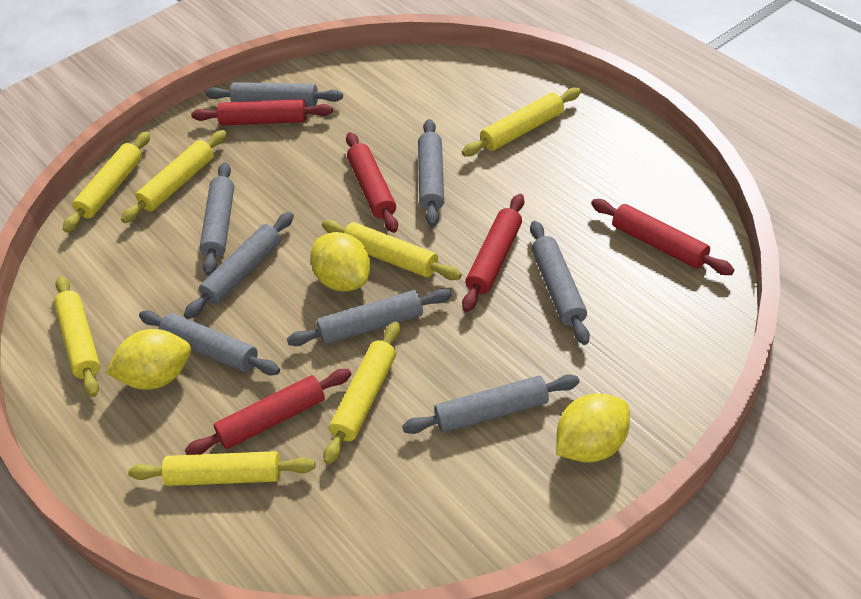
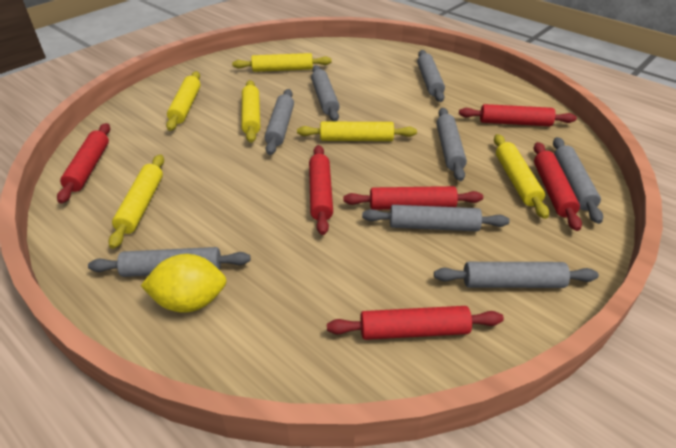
red rolling pin: 5 -> 6
yellow lemon: 3 -> 1
yellow rolling pin: 7 -> 6

